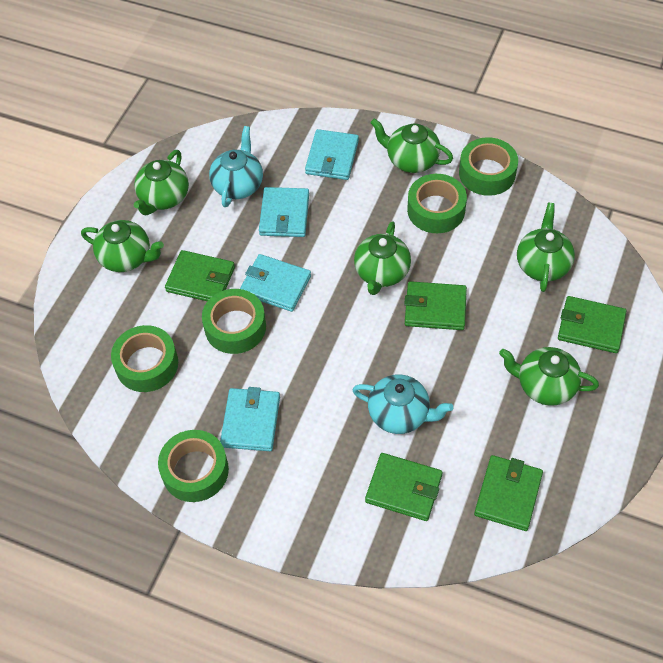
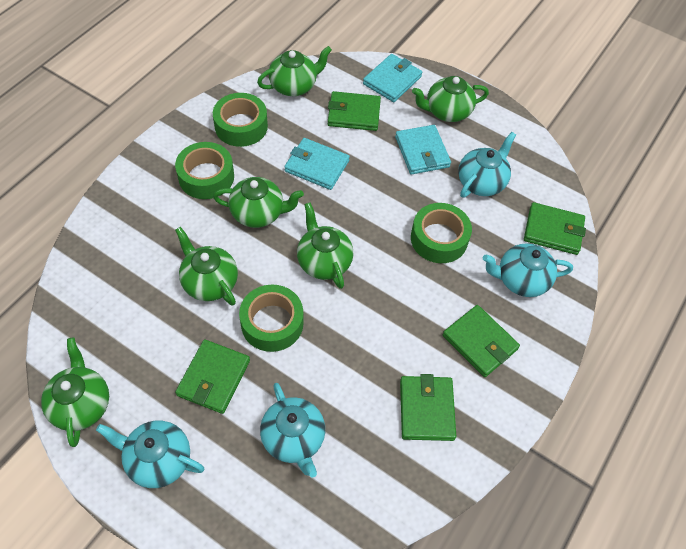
green tape: 5 -> 4
turquoise teapot: 2 -> 4
turquoise wallet: 4 -> 3

